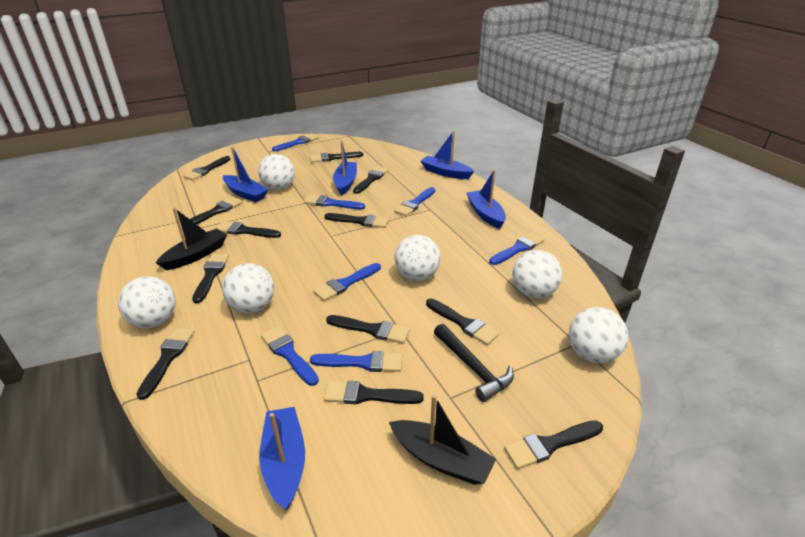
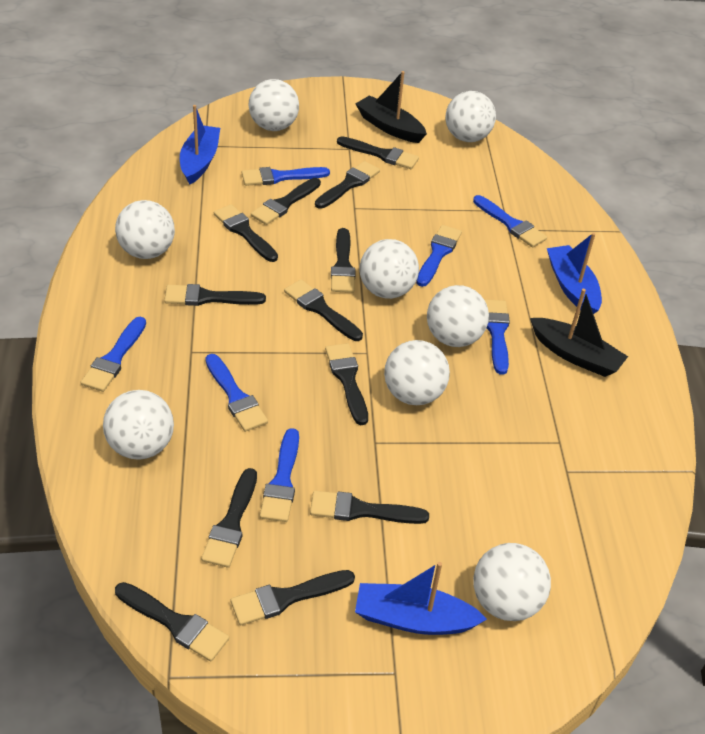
black hammer: 1 -> 0
blue boat: 5 -> 3
white ball: 6 -> 8

